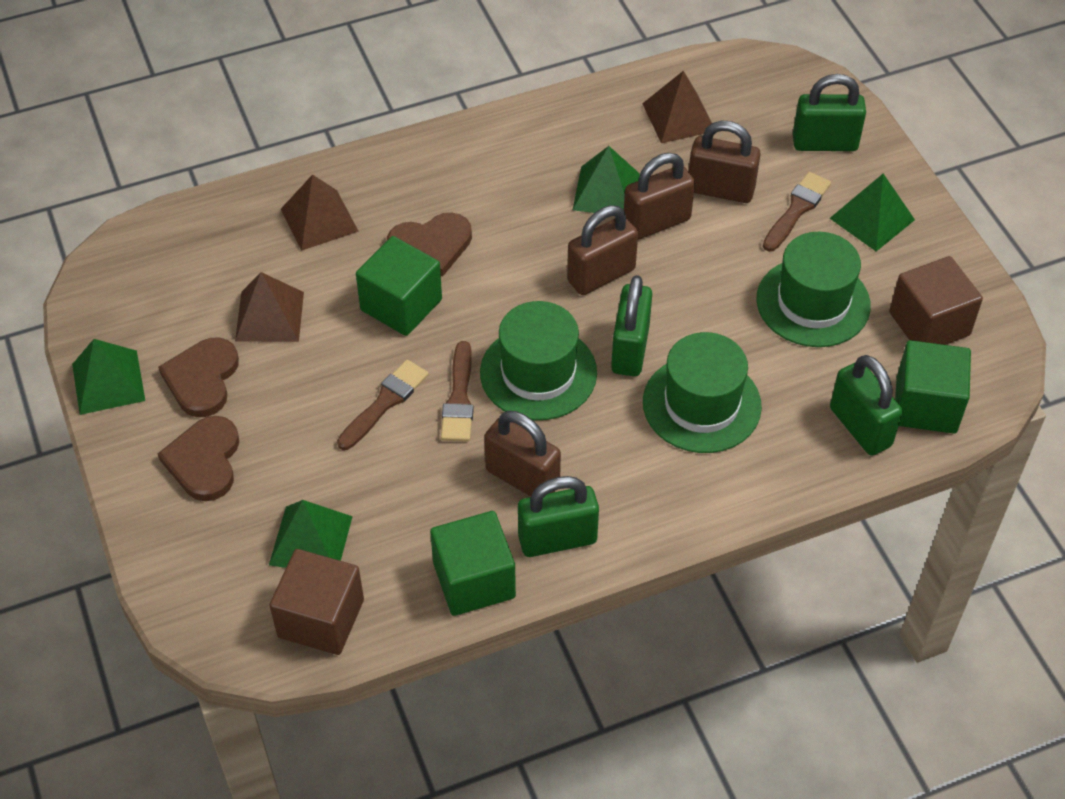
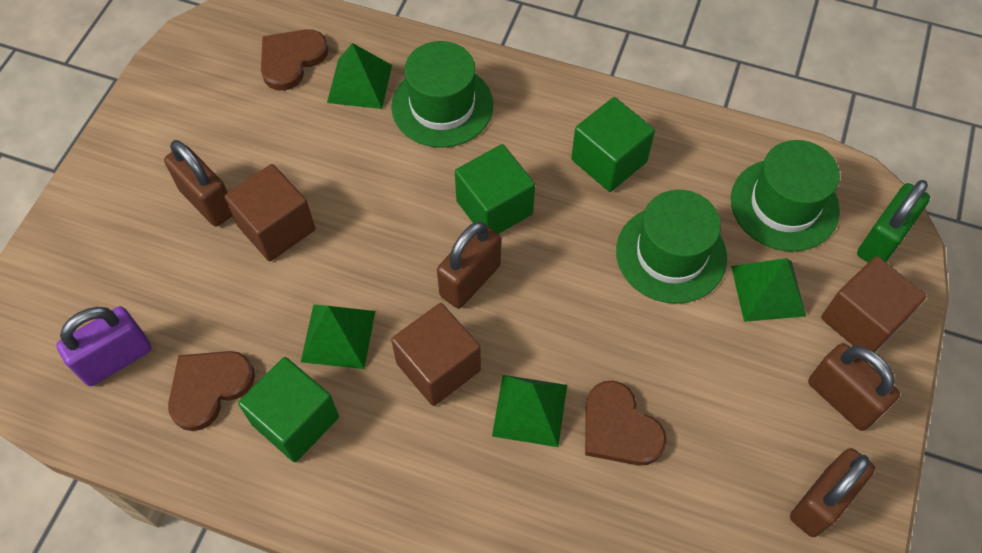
brown brush: 3 -> 0
brown cube: 2 -> 3
brown pyramid: 3 -> 0
green padlock: 4 -> 1
purple padlock: 0 -> 1

